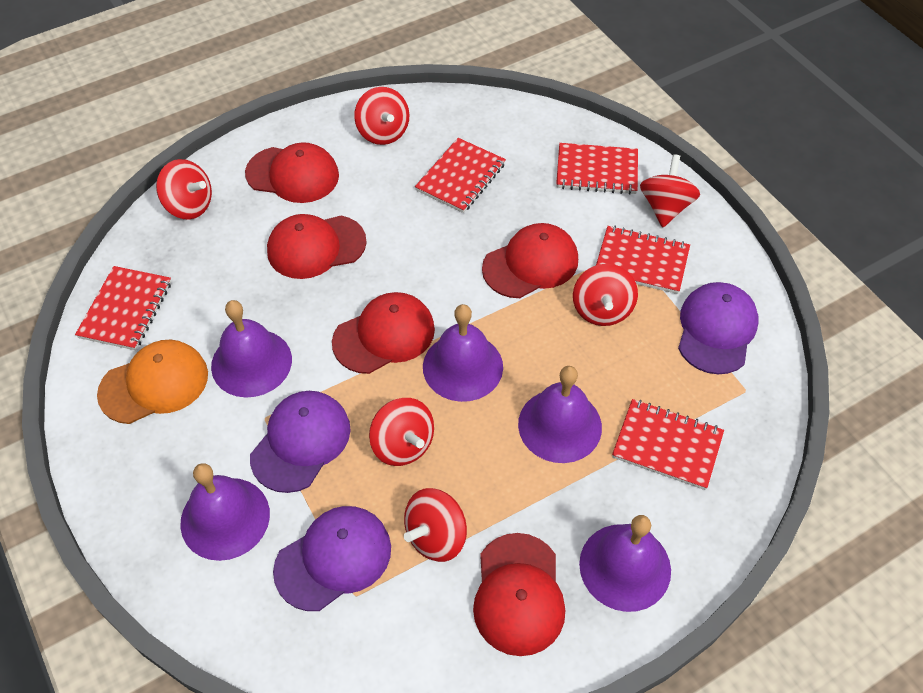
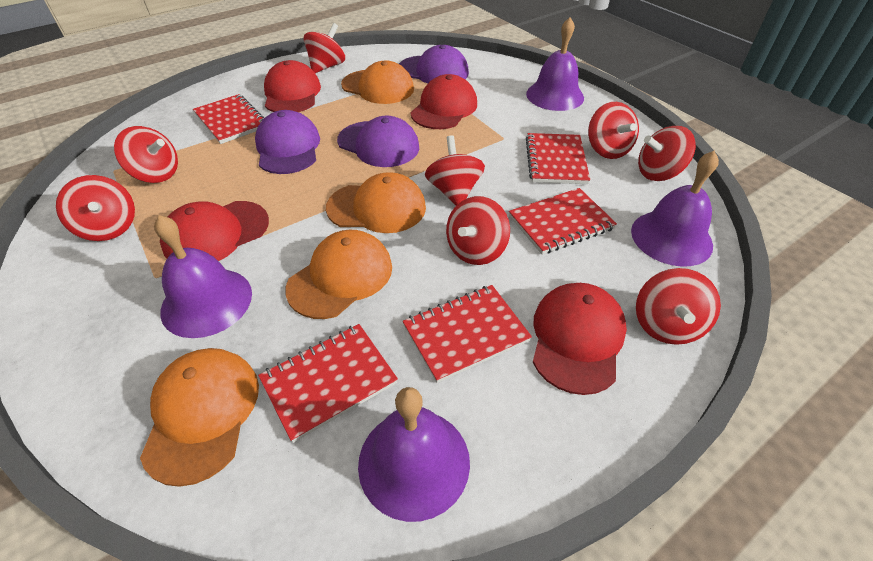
orange cap: 1 -> 4
purple bell: 5 -> 4
red cap: 5 -> 4
red spinning top: 6 -> 8

